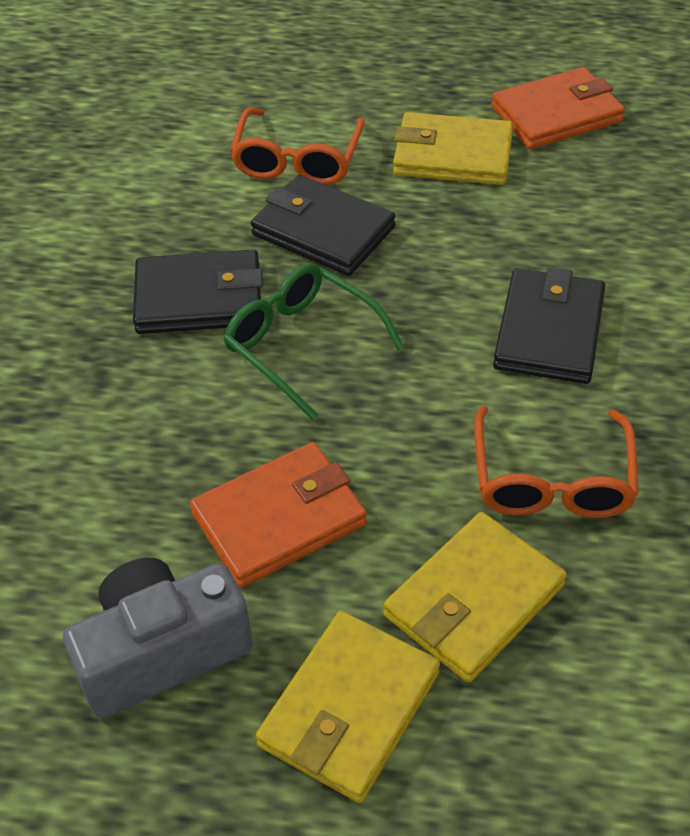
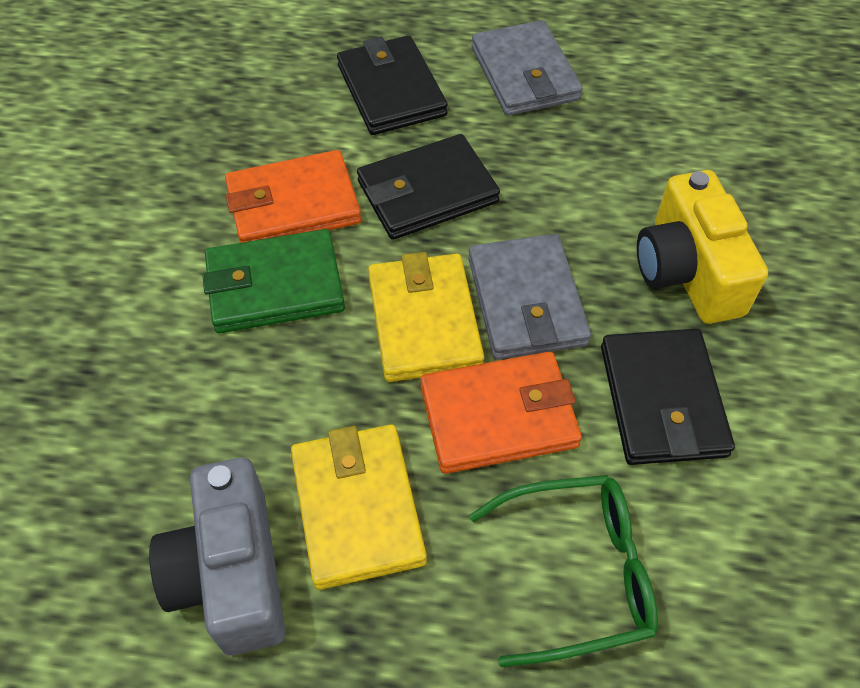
green wallet: 0 -> 1
grey wallet: 0 -> 2
orange glasses: 2 -> 0
yellow camera: 0 -> 1
yellow wallet: 3 -> 2

